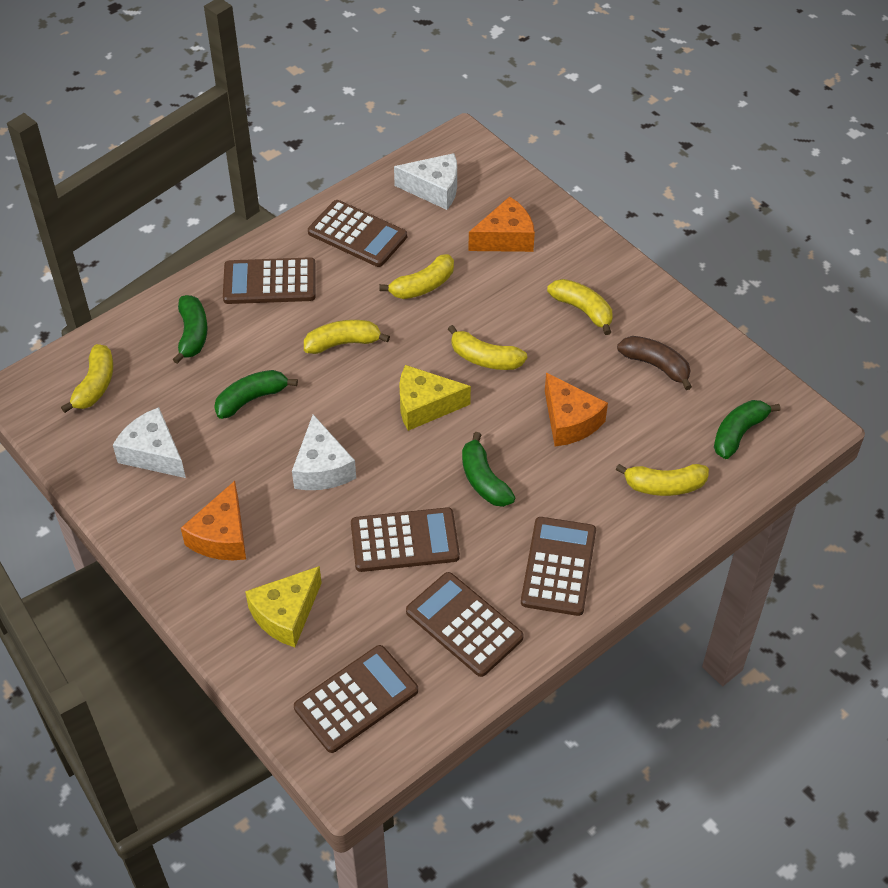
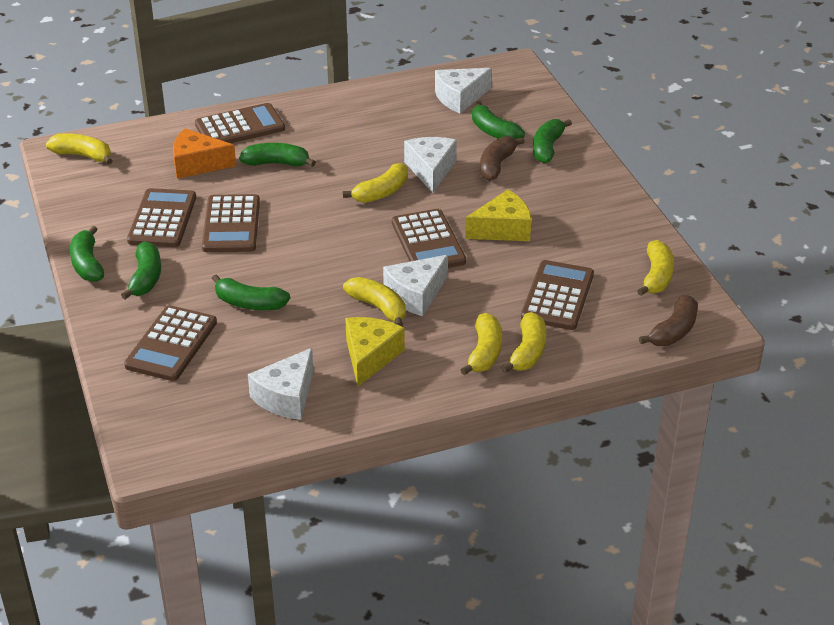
brown banana: 1 -> 2
green banana: 4 -> 6
orange cheese: 3 -> 1
white cheese: 3 -> 4

